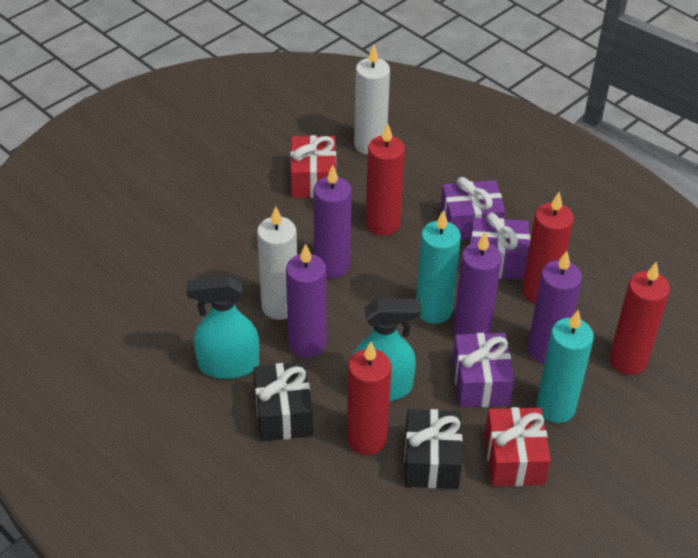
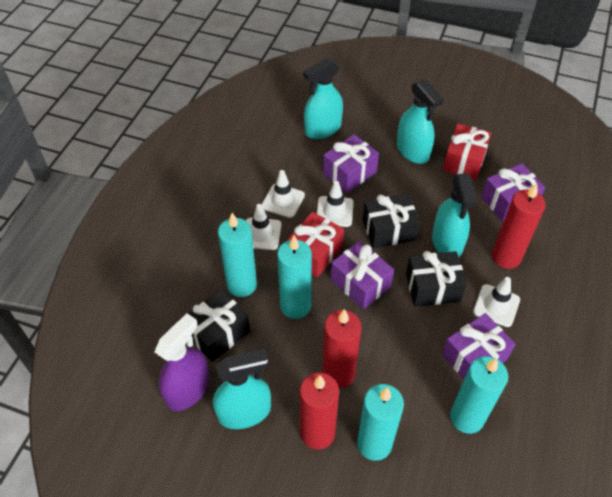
black gift: 2 -> 3
purple candle: 4 -> 0
purple gift: 3 -> 4
purple spray bottle: 0 -> 1
red candle: 4 -> 3
turquoise candle: 2 -> 4
turquoise spray bottle: 2 -> 4
white candle: 2 -> 0
white traffic cone: 0 -> 4

